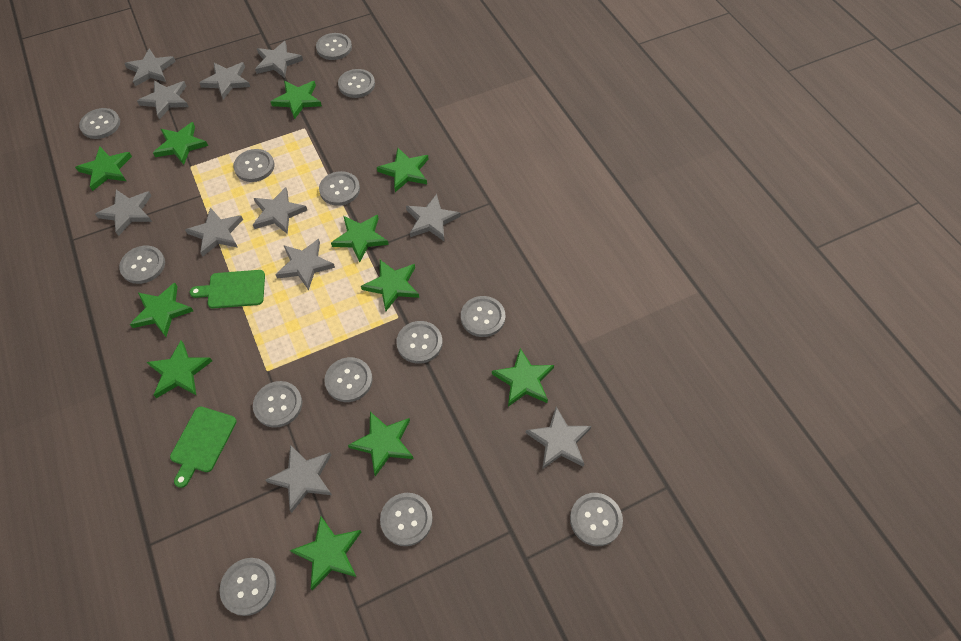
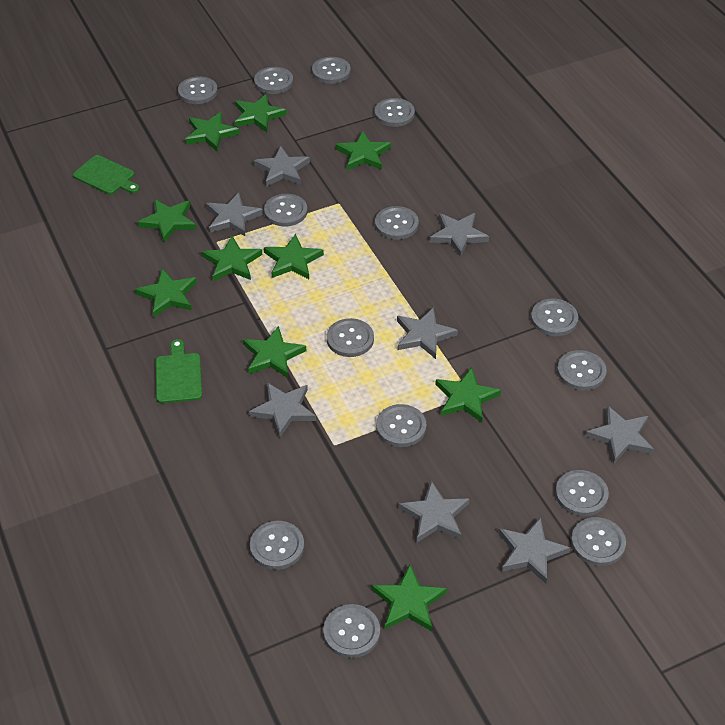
green star: 11 -> 10
grey button: 13 -> 14
grey star: 11 -> 8

